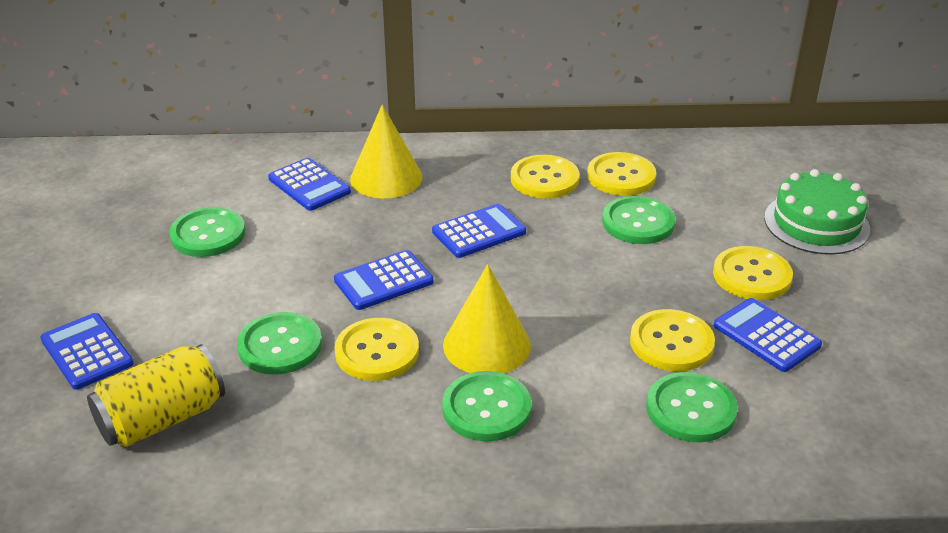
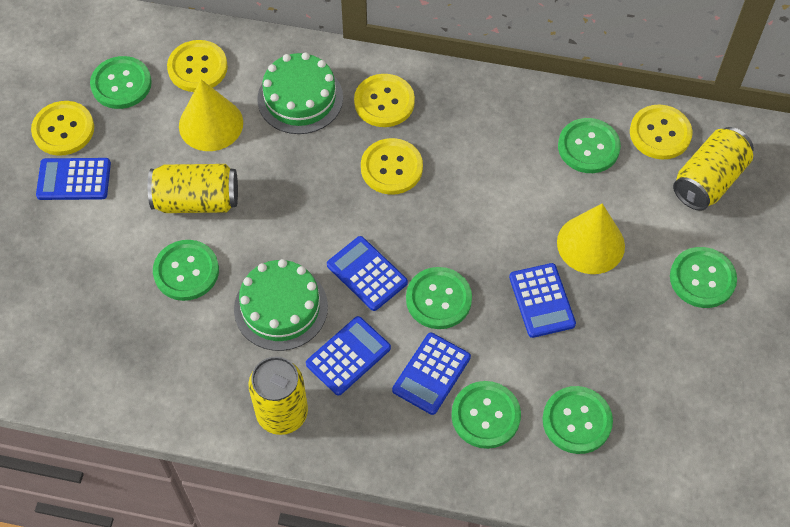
green button: 5 -> 7
green cake: 1 -> 2
yellow can: 1 -> 3

